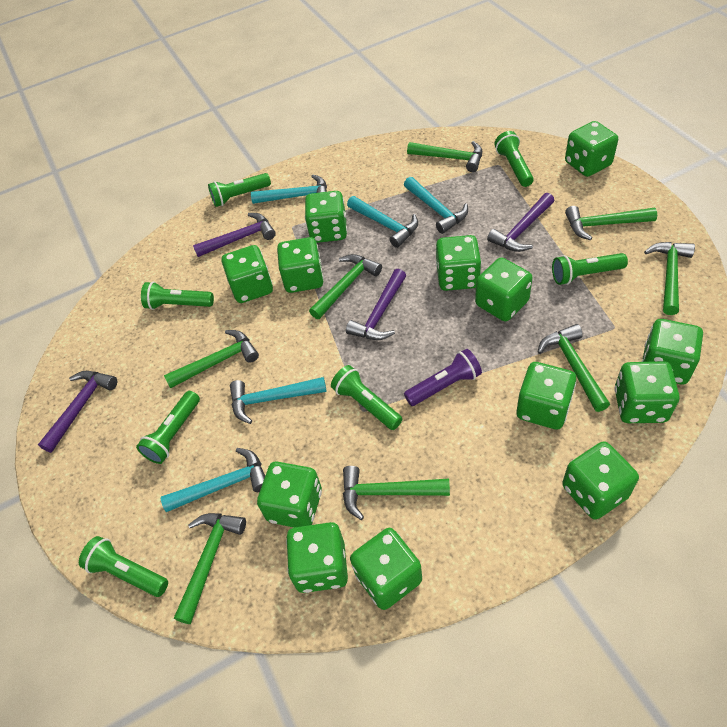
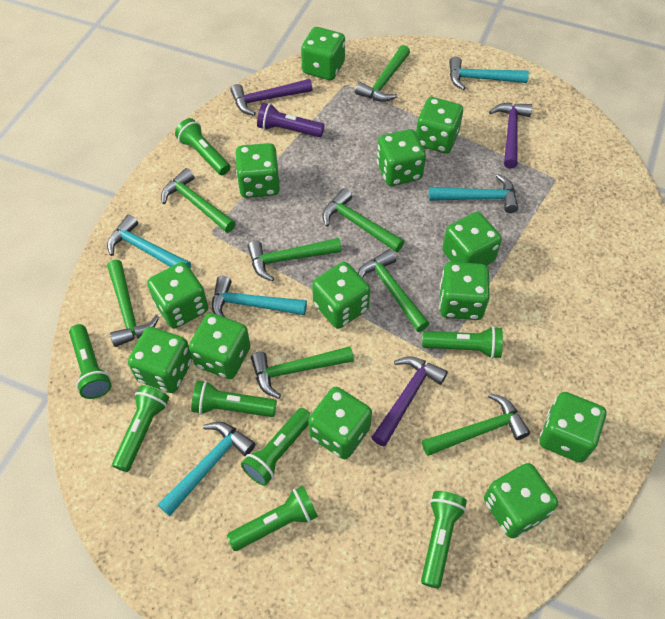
green flashlight: 7 -> 8
purple hammer: 4 -> 3

